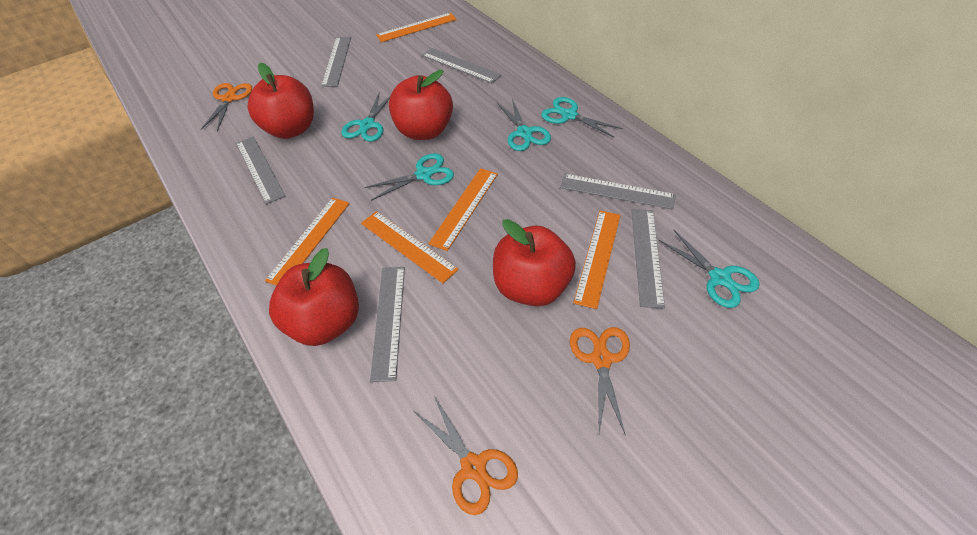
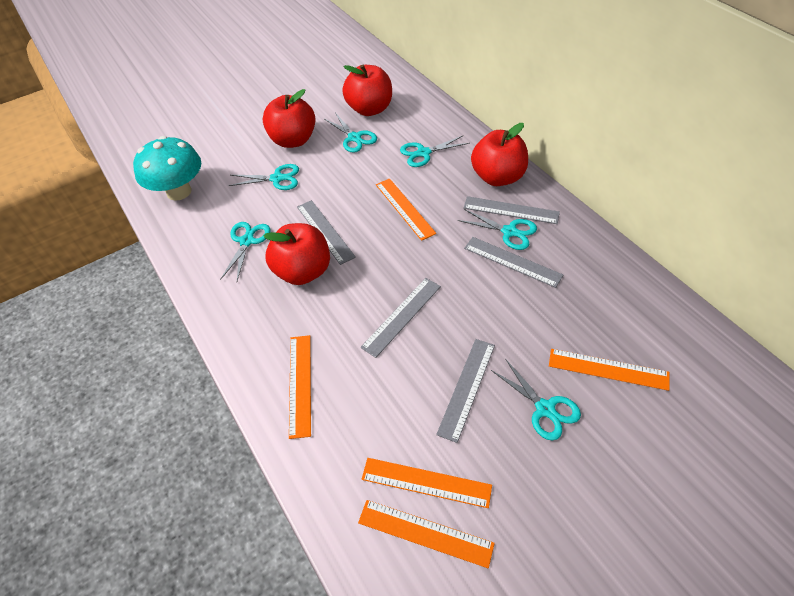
grey ruler: 6 -> 5
orange scissors: 3 -> 0
turquoise mushroom: 0 -> 1
turquoise scissors: 5 -> 6

